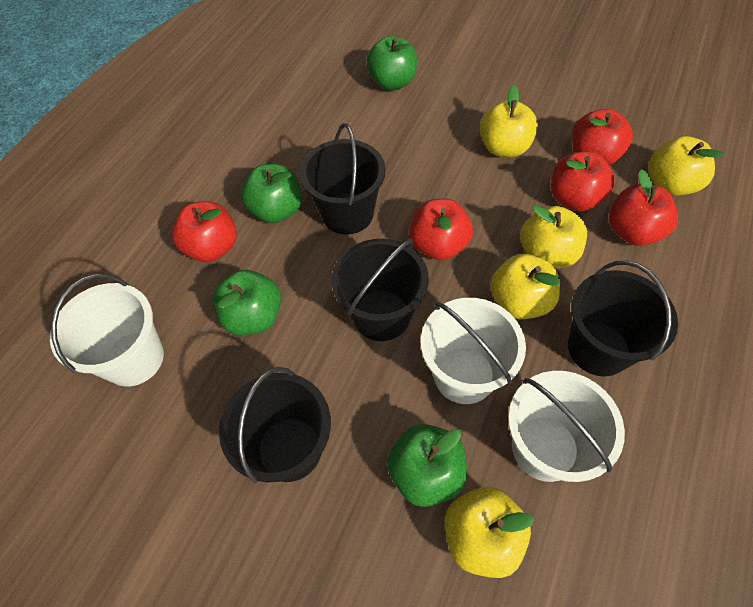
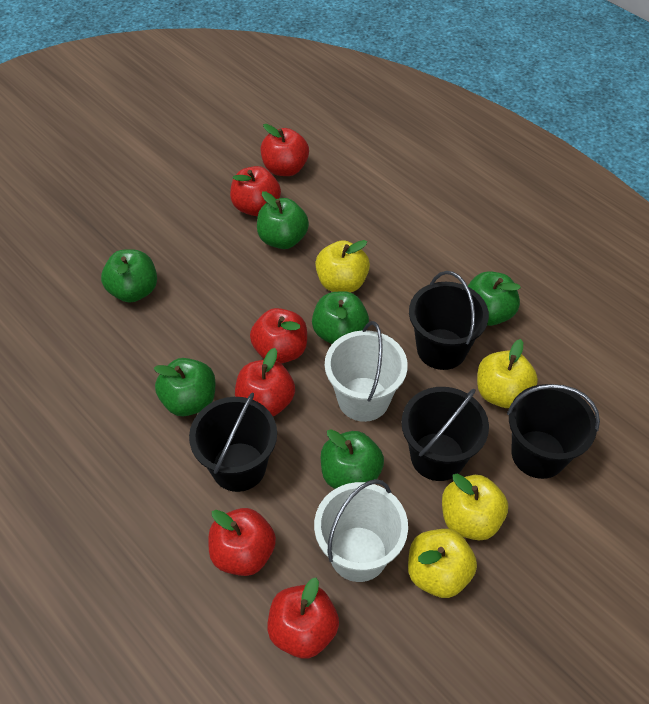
green apple: 4 -> 6
red apple: 5 -> 6
white bucket: 3 -> 2
yellow apple: 5 -> 4

